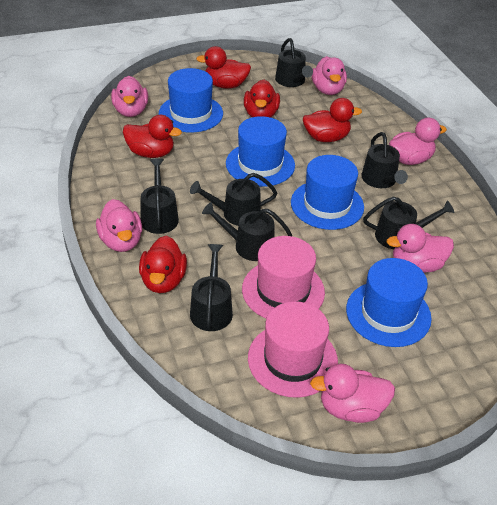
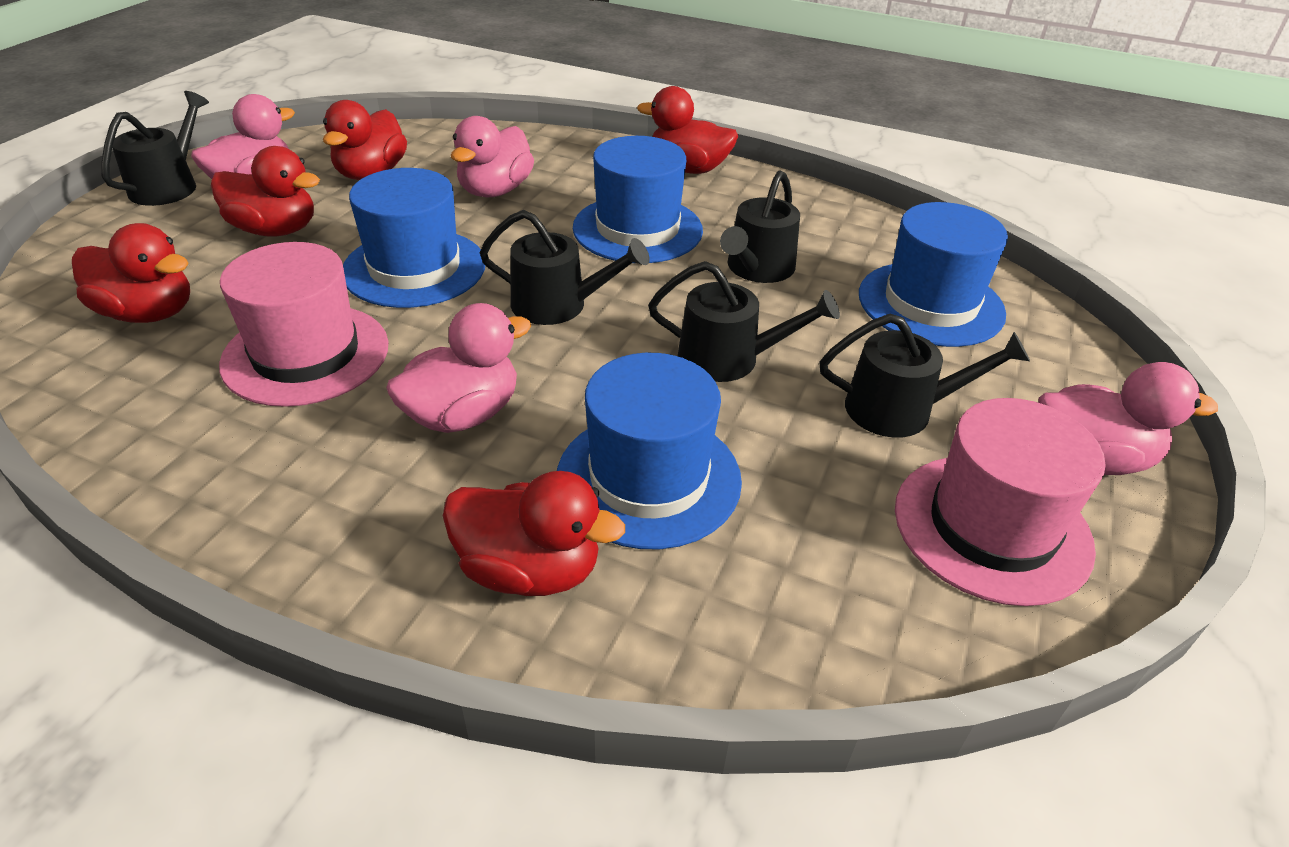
black watering can: 7 -> 5
pink duck: 6 -> 4

